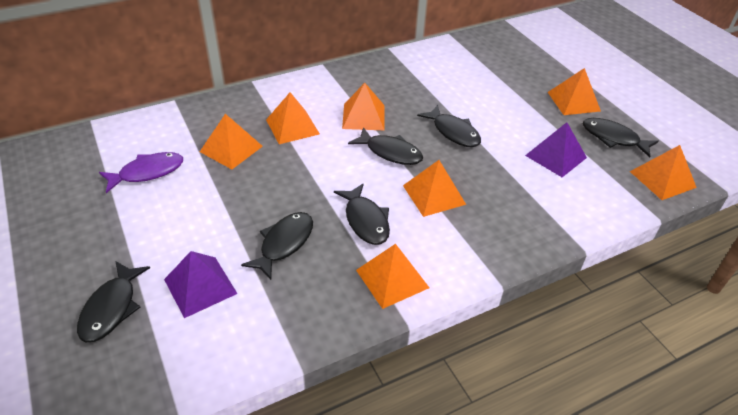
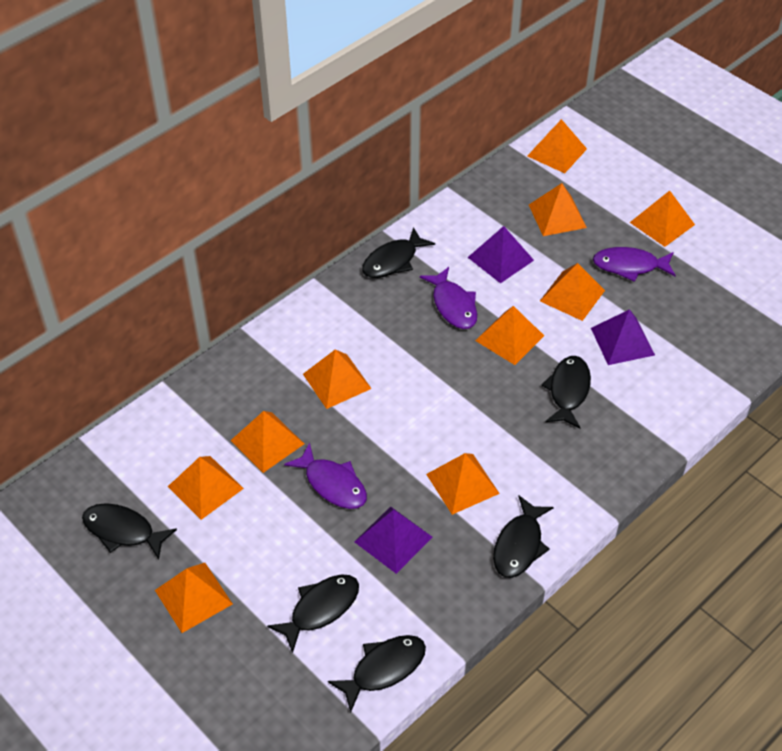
orange pyramid: 7 -> 10
purple fish: 1 -> 3
purple pyramid: 2 -> 3

